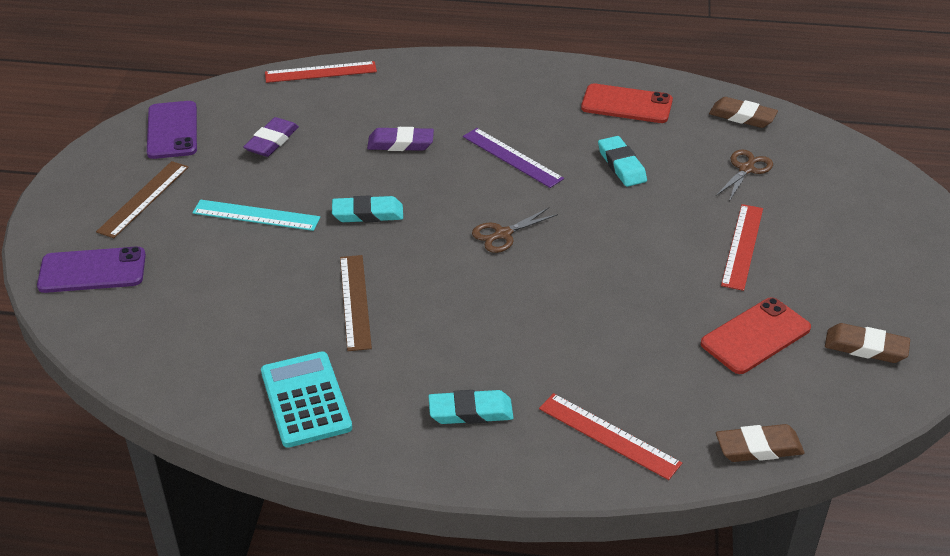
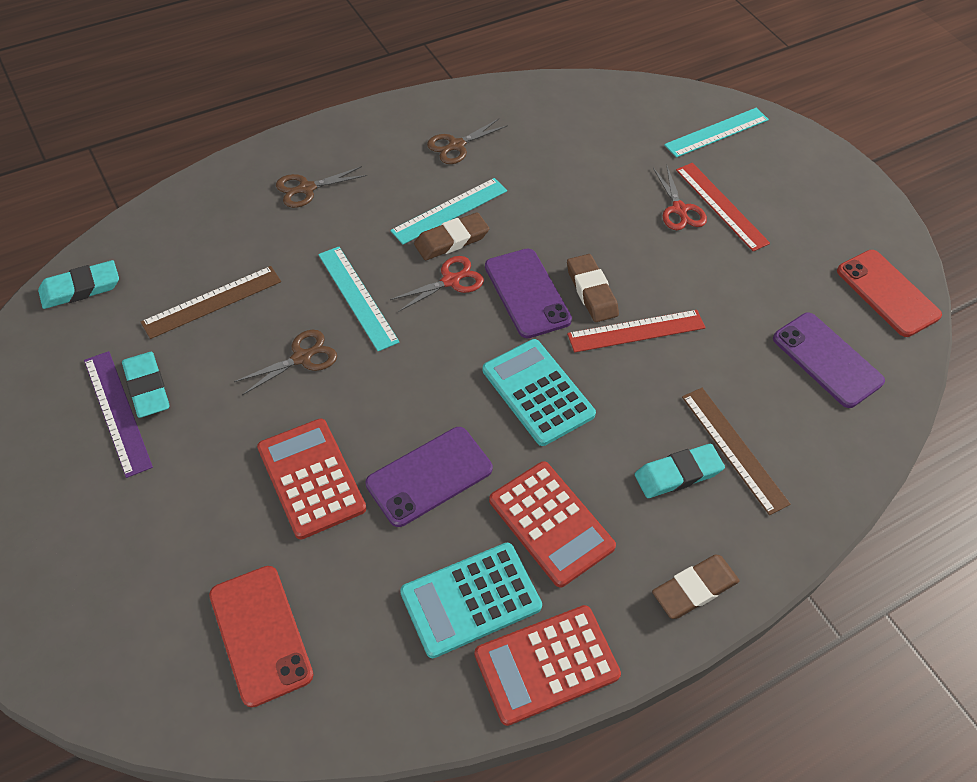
brown scissors: 2 -> 3
purple eraser: 2 -> 0
purple phone: 2 -> 3
red calculator: 0 -> 3
red ruler: 3 -> 2
red scissors: 0 -> 2
turquoise calculator: 1 -> 2
turquoise ruler: 1 -> 3

